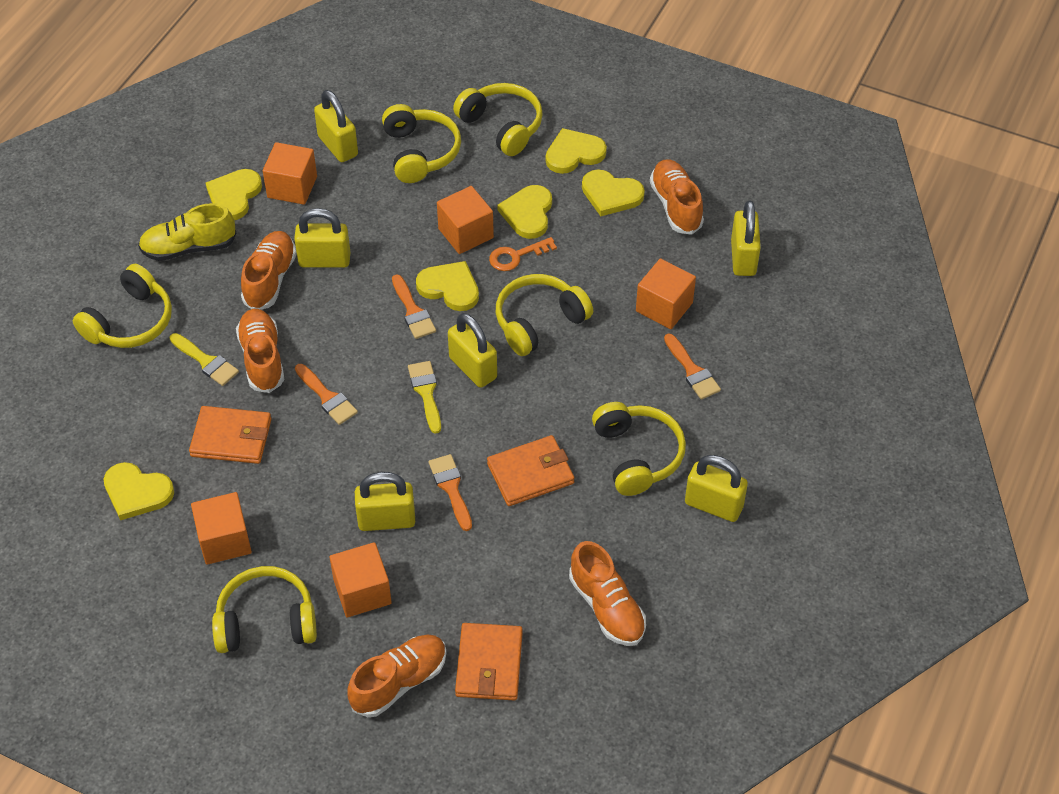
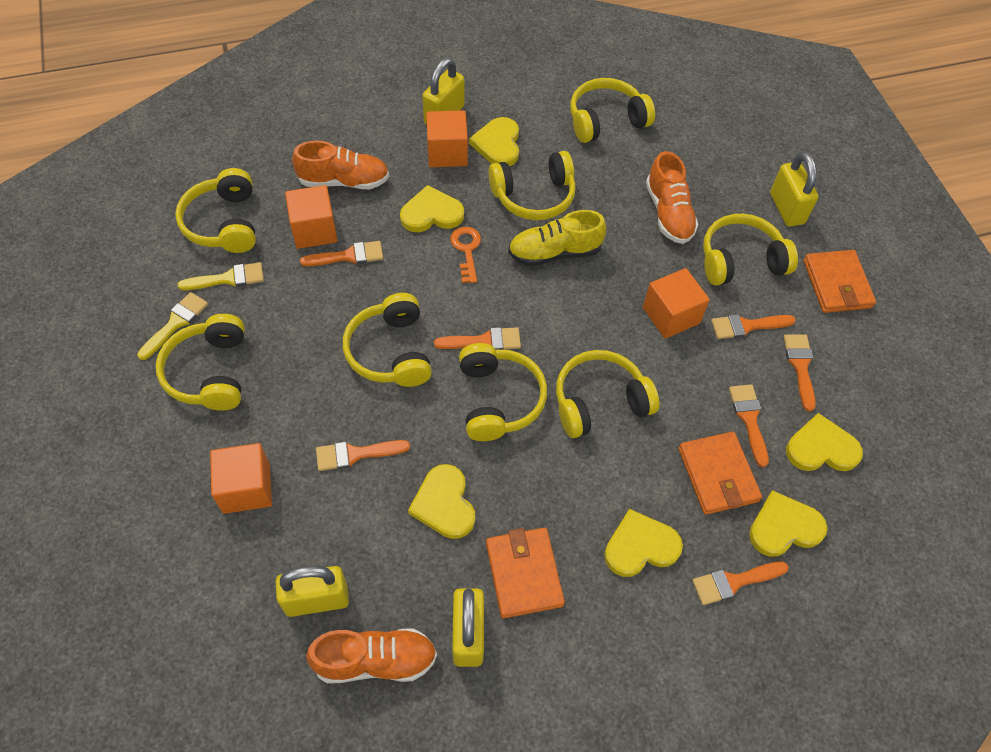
orange brush: 4 -> 7
orange cube: 5 -> 4
orange shoe: 5 -> 3
yellow headphones: 6 -> 8
yellow padlock: 6 -> 4

